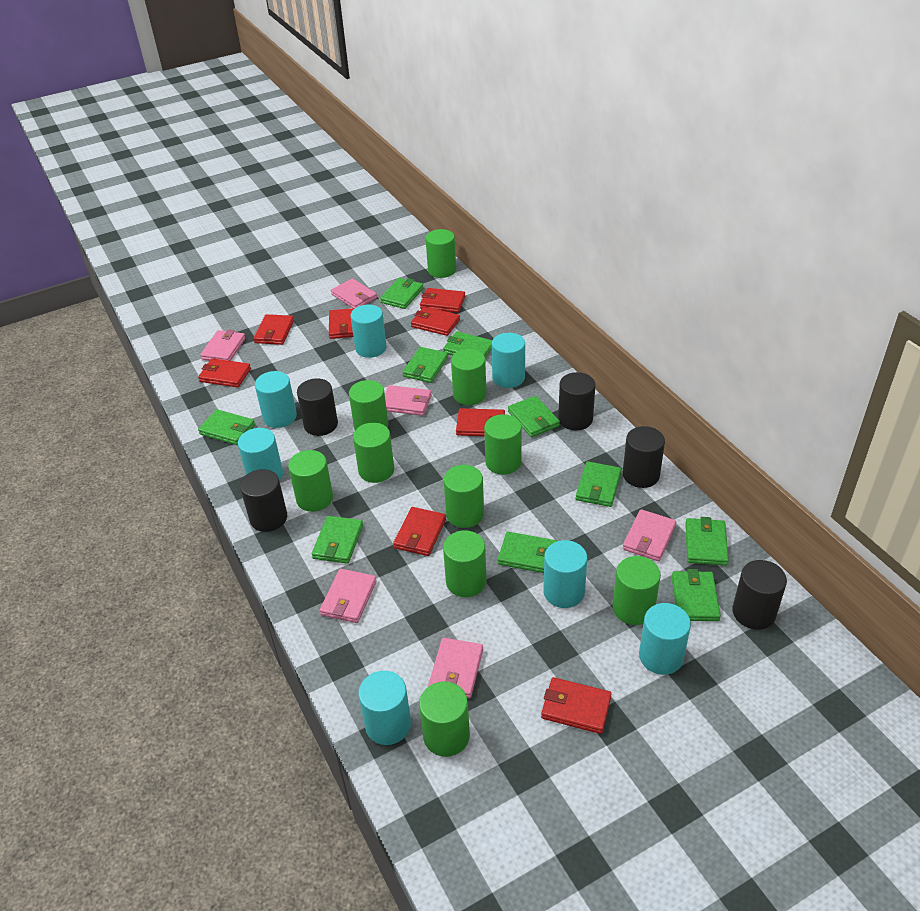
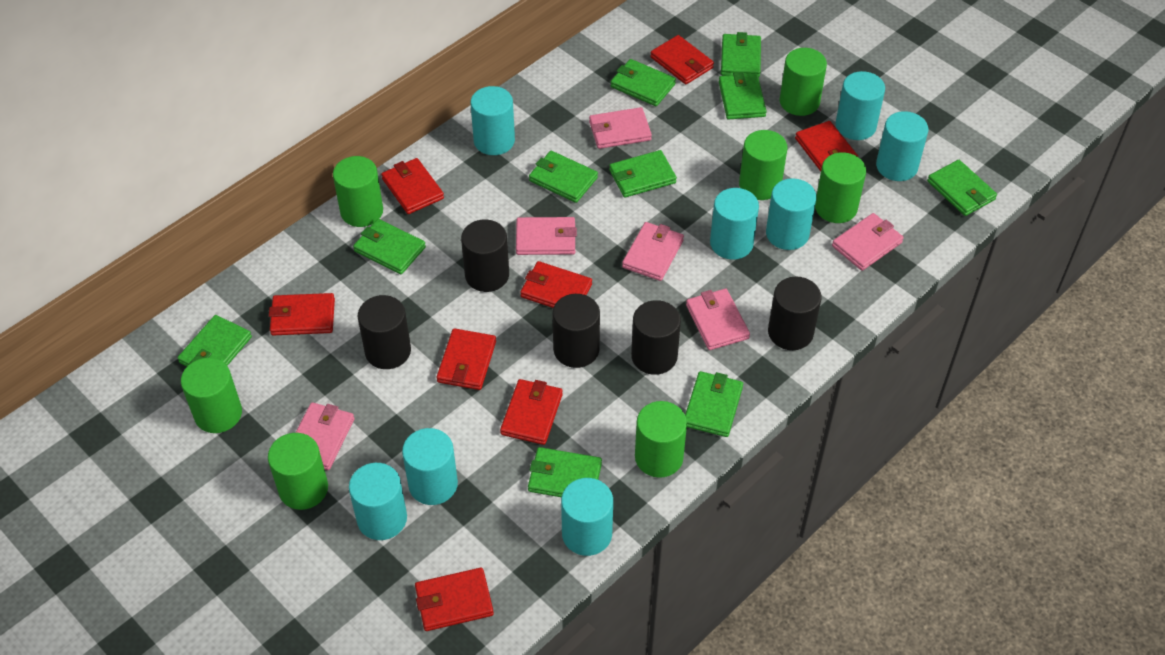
green cylinder: 10 -> 7
turquoise cylinder: 7 -> 8

